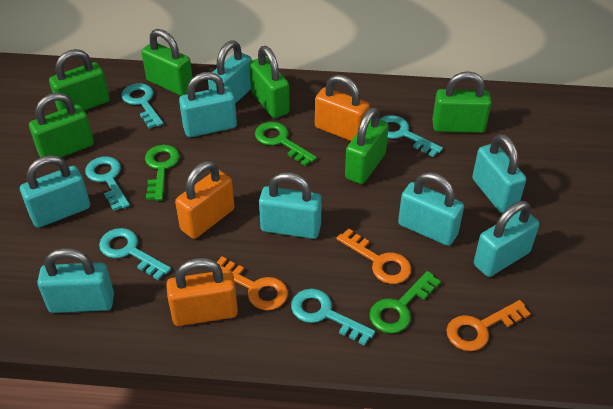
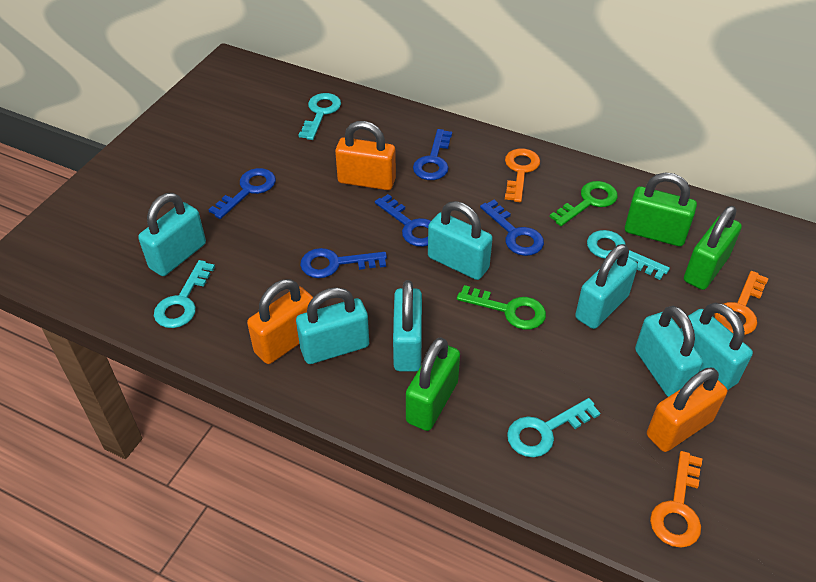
blue key: 0 -> 5
green key: 3 -> 2
green padlock: 6 -> 3
turquoise key: 5 -> 4
turquoise padlock: 8 -> 7

